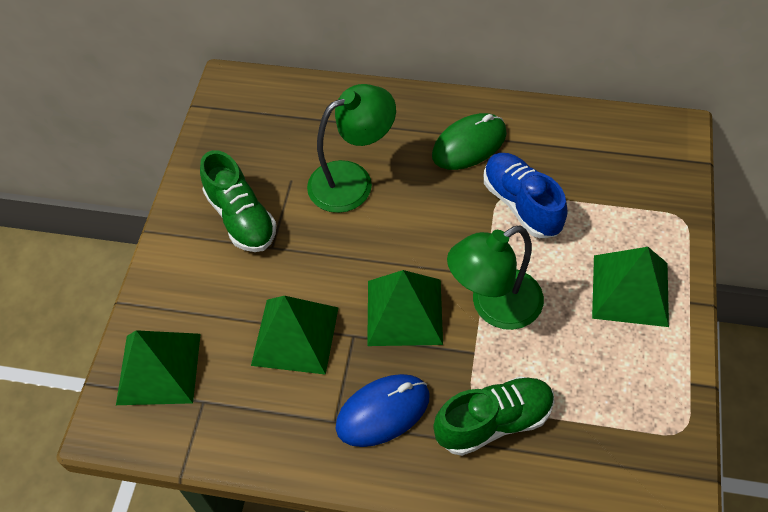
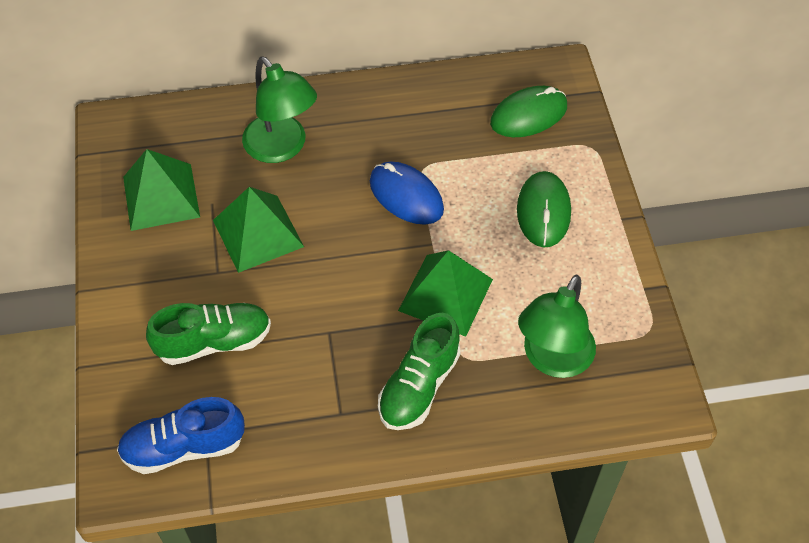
green mouse: 1 -> 2
green pyramid: 4 -> 3

